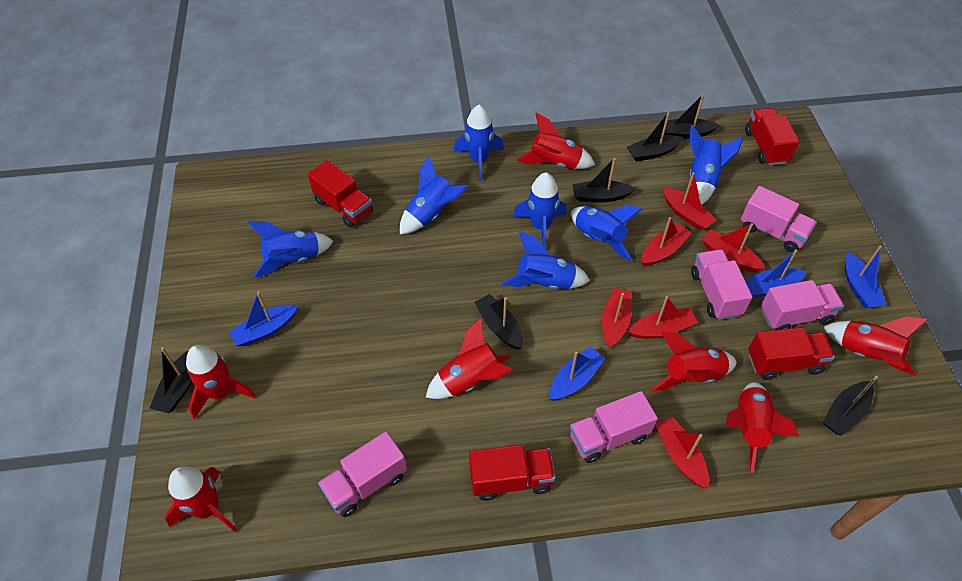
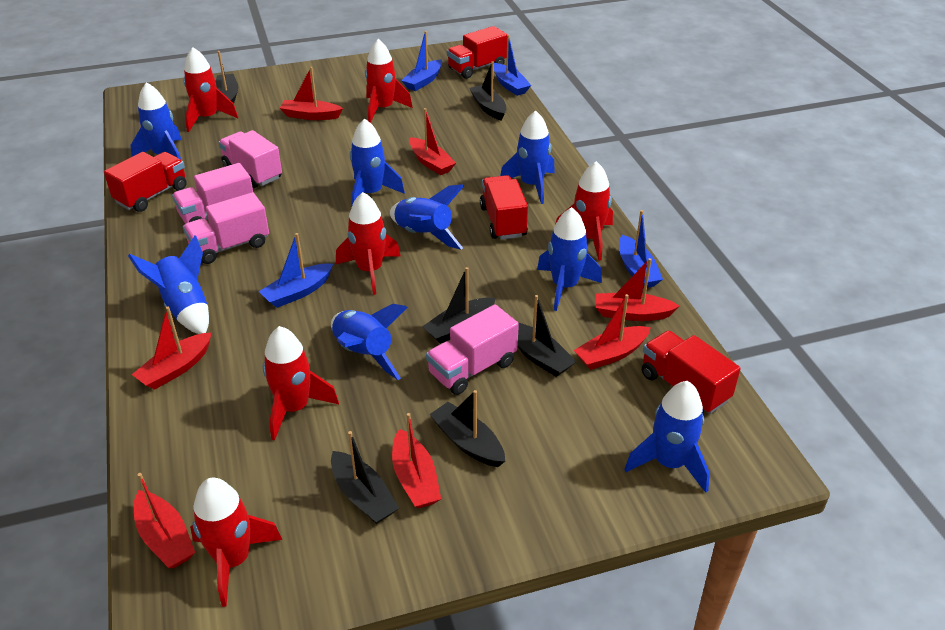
blue rocket: 7 -> 8
pink truck: 5 -> 4
red boat: 6 -> 7
red rocket: 7 -> 6

